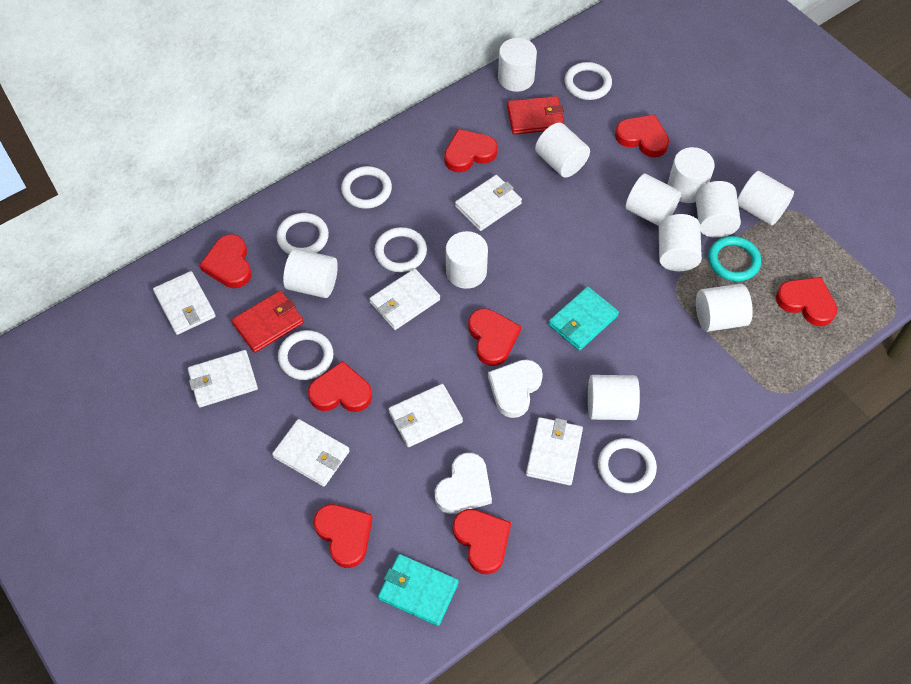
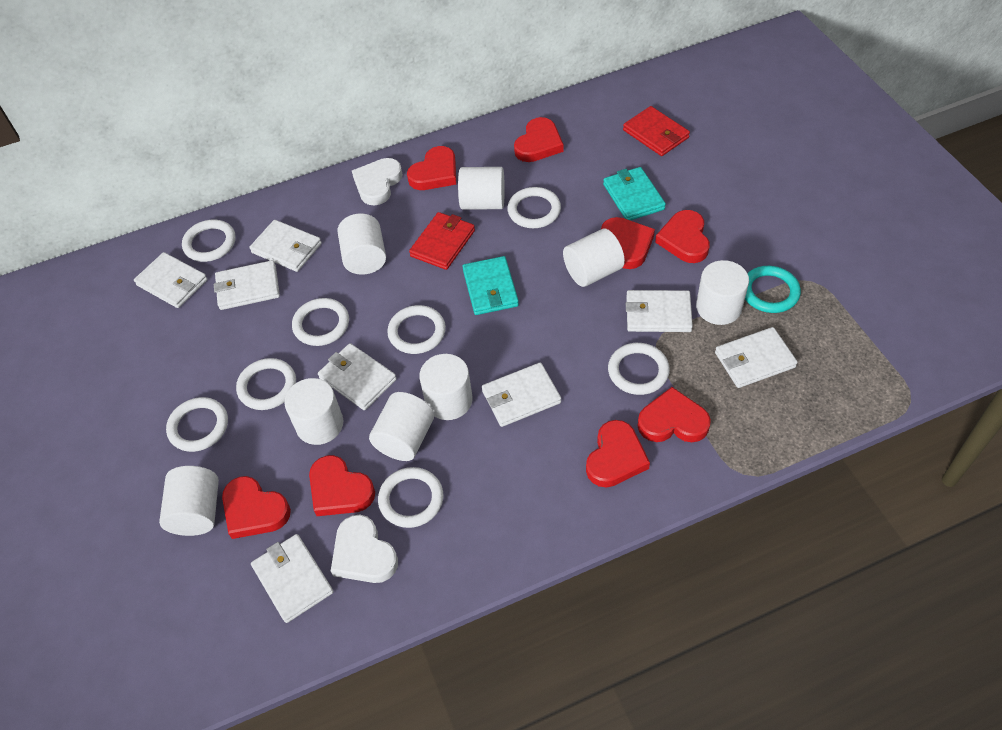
white cylinder: 11 -> 8
white ring: 6 -> 8
white wallet: 7 -> 8

